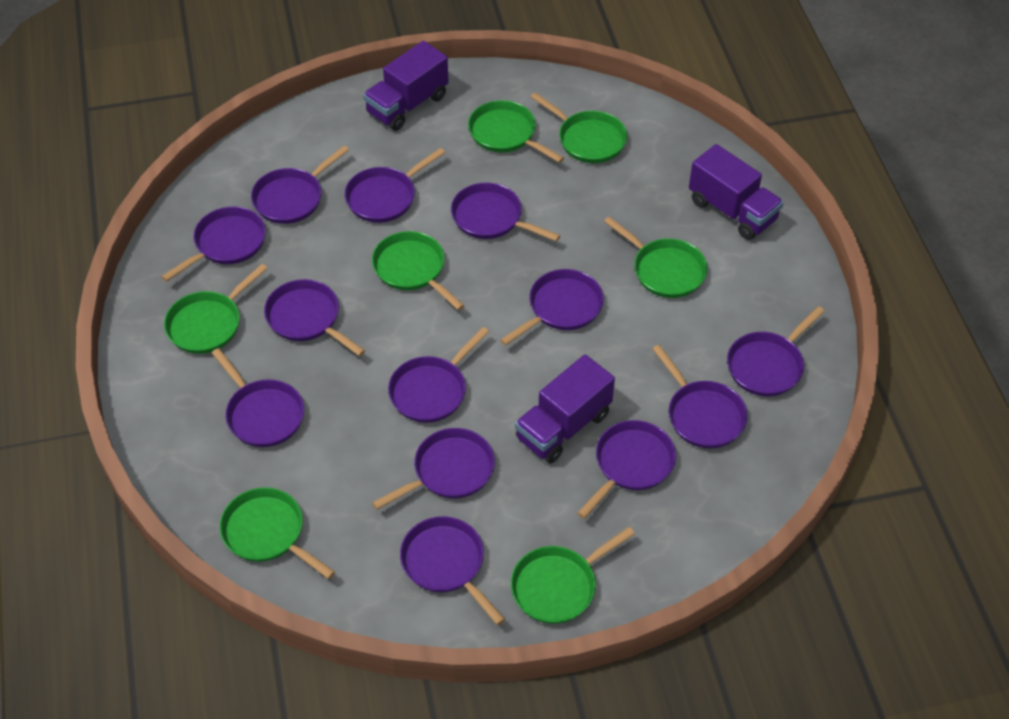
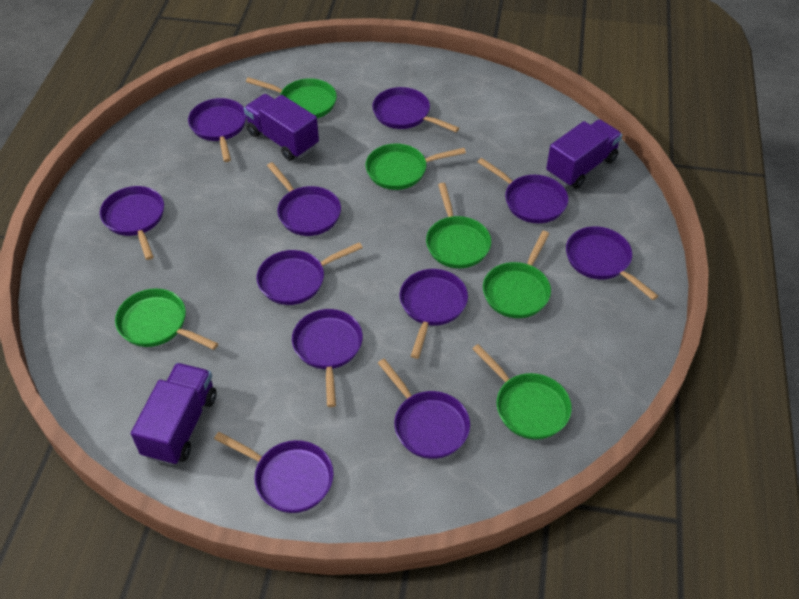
green pan: 7 -> 6
purple pan: 13 -> 11

